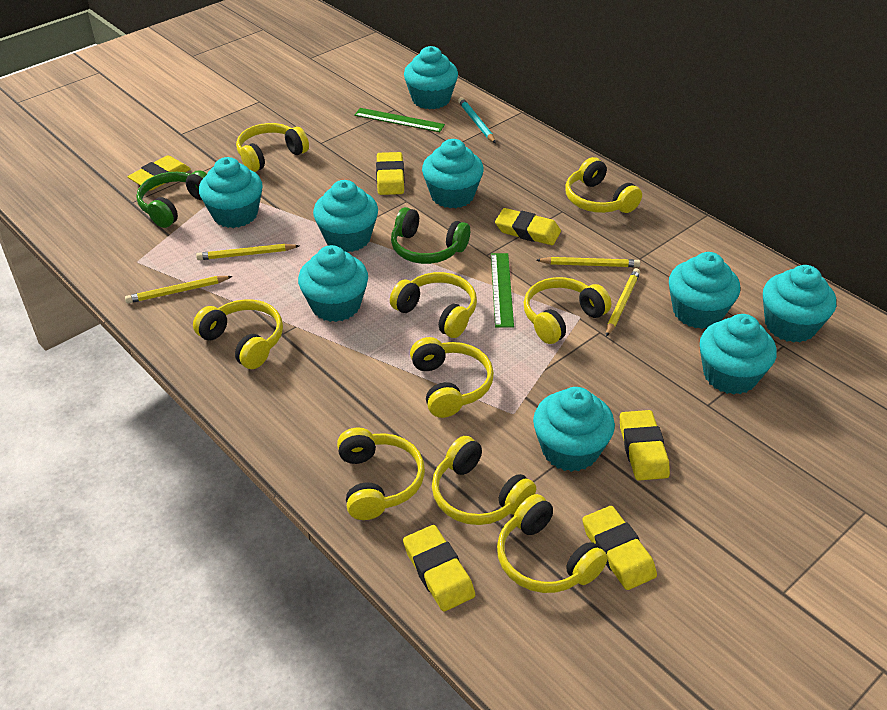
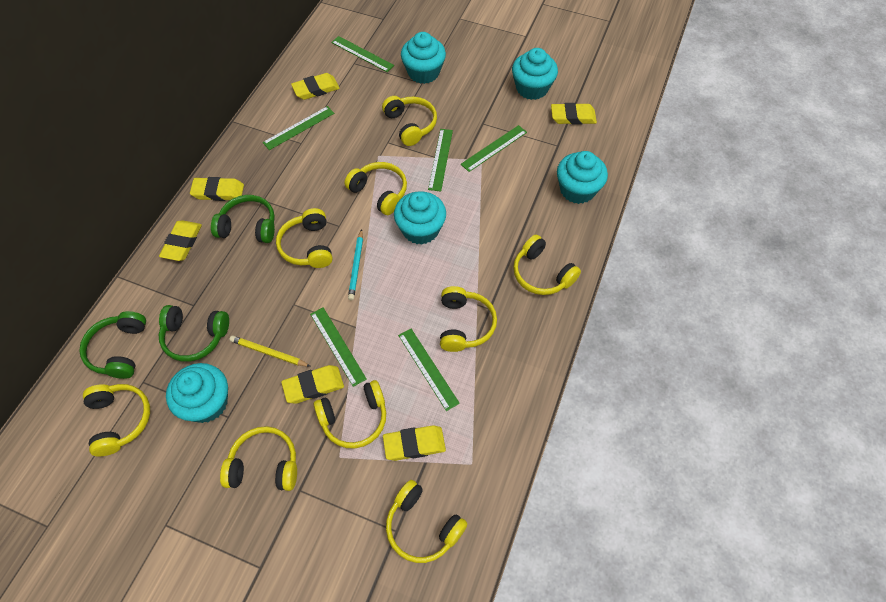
green headphones: 2 -> 3
green ruler: 2 -> 6
turquoise cupcake: 9 -> 5
yellow pencil: 4 -> 1

